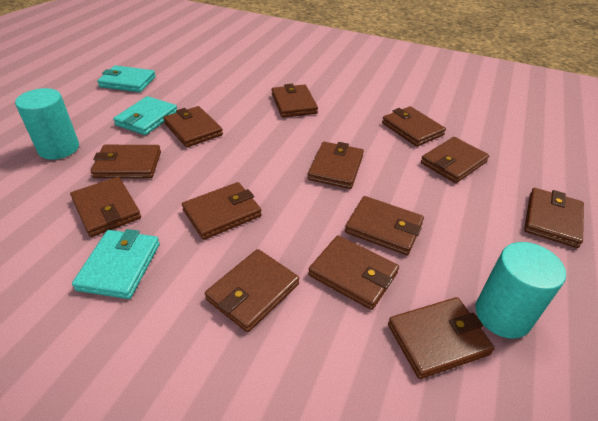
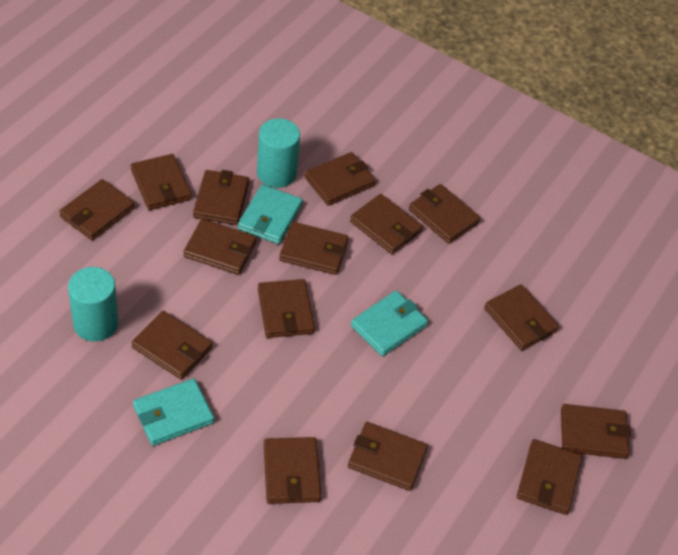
brown wallet: 13 -> 15

